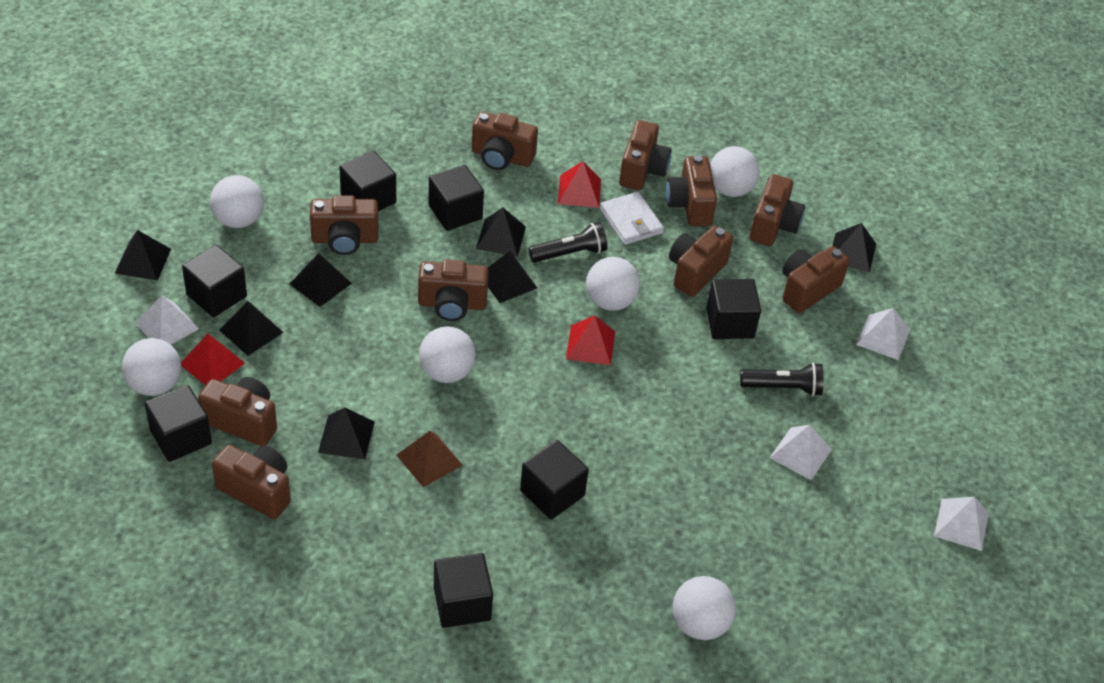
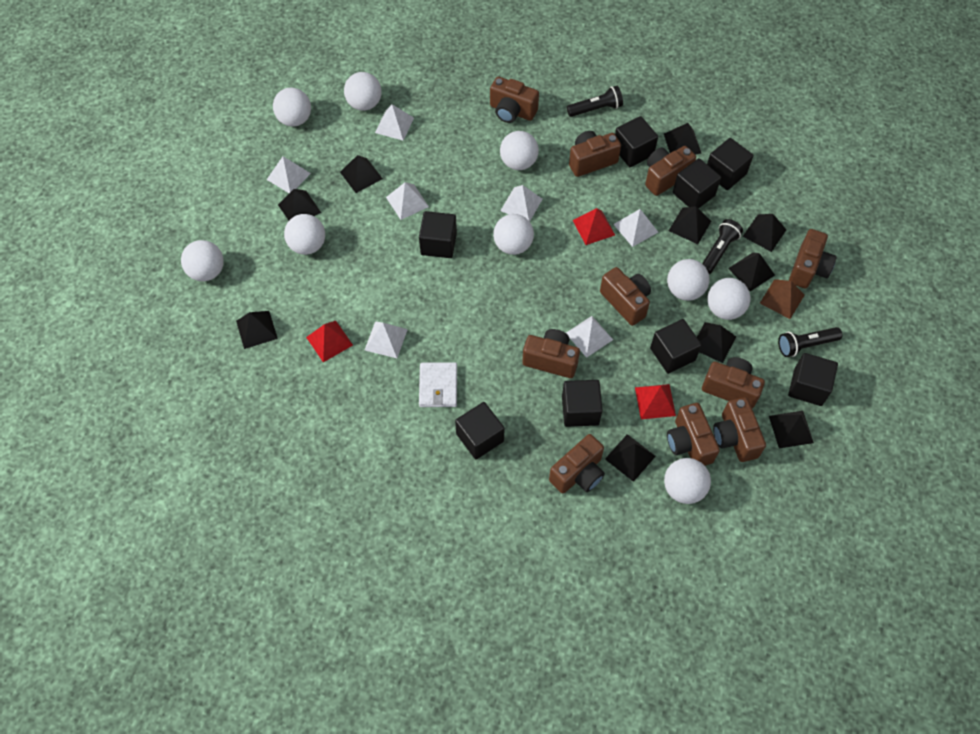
black cube: 7 -> 8
black flashlight: 2 -> 3
black pyramid: 7 -> 10
white ball: 6 -> 9
white pyramid: 4 -> 7

